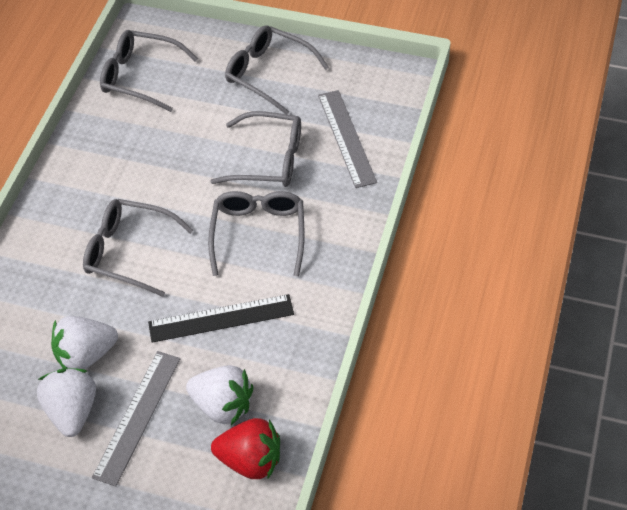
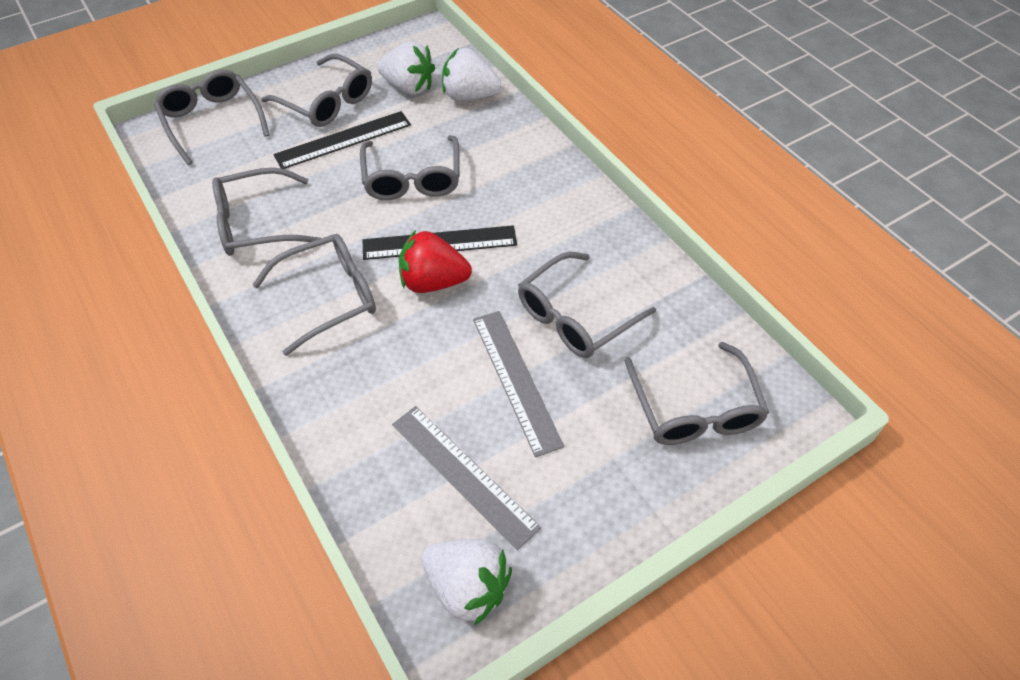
black ruler: 1 -> 2
grey glasses: 5 -> 7

